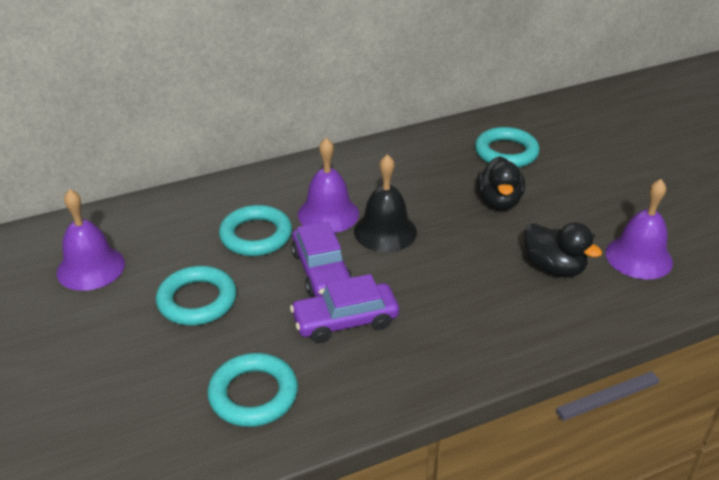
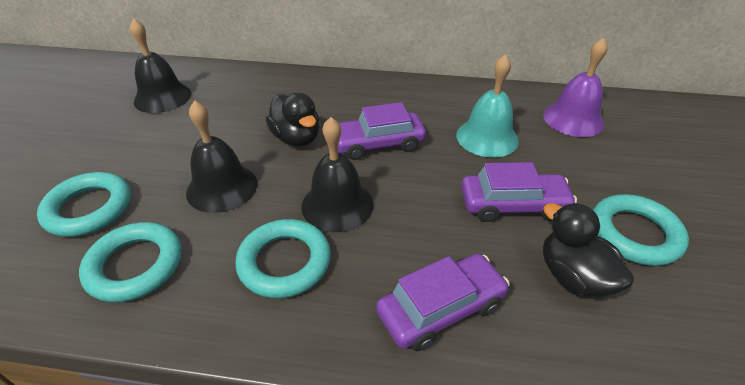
black bell: 1 -> 3
purple bell: 3 -> 1
purple car: 2 -> 3
turquoise bell: 0 -> 1

